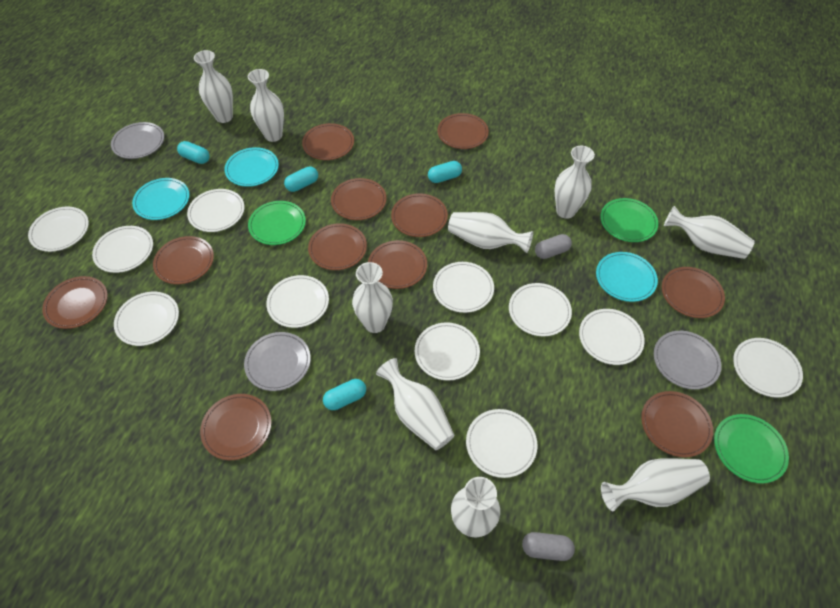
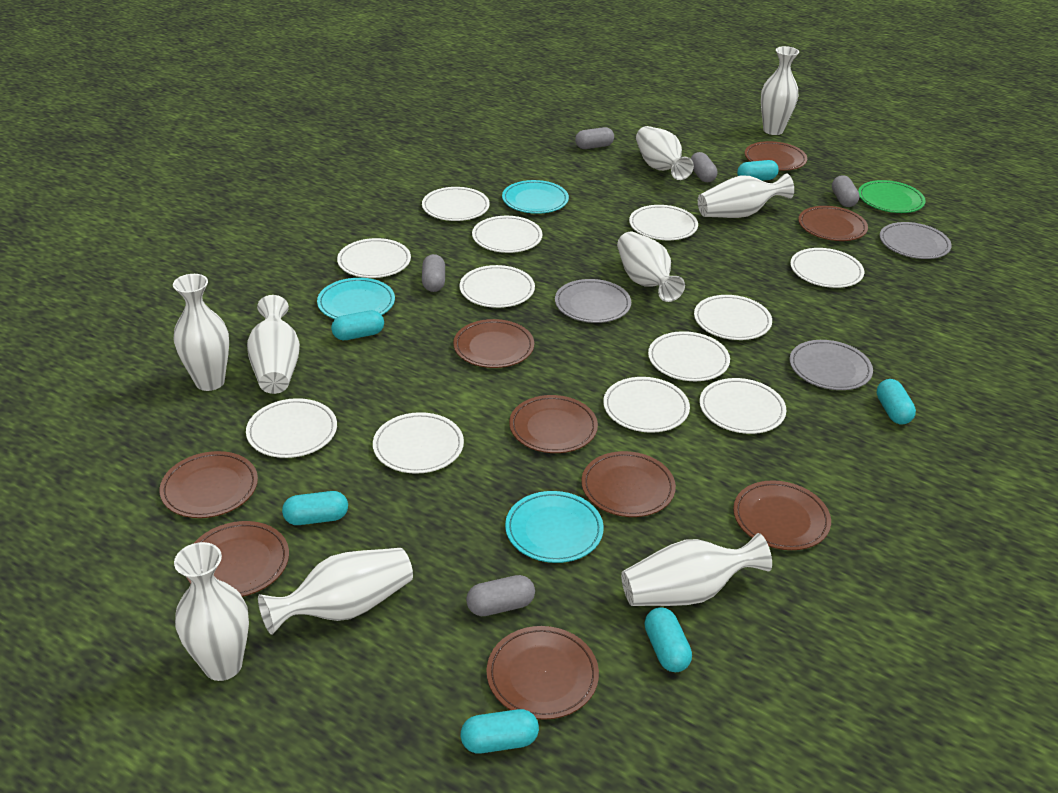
brown plate: 11 -> 9
green plate: 3 -> 1
grey capsule: 2 -> 5
turquoise capsule: 4 -> 6
white plate: 11 -> 12

